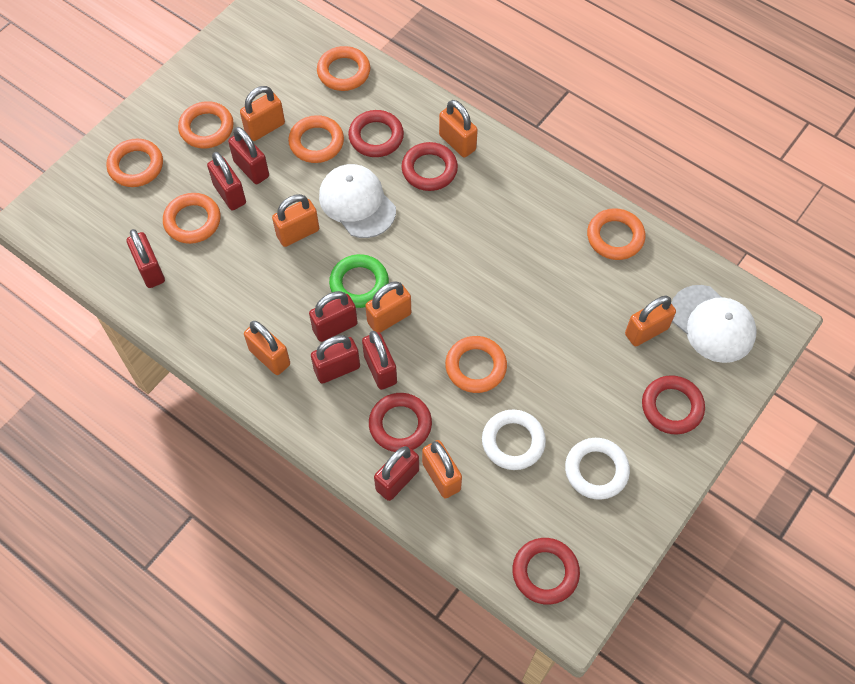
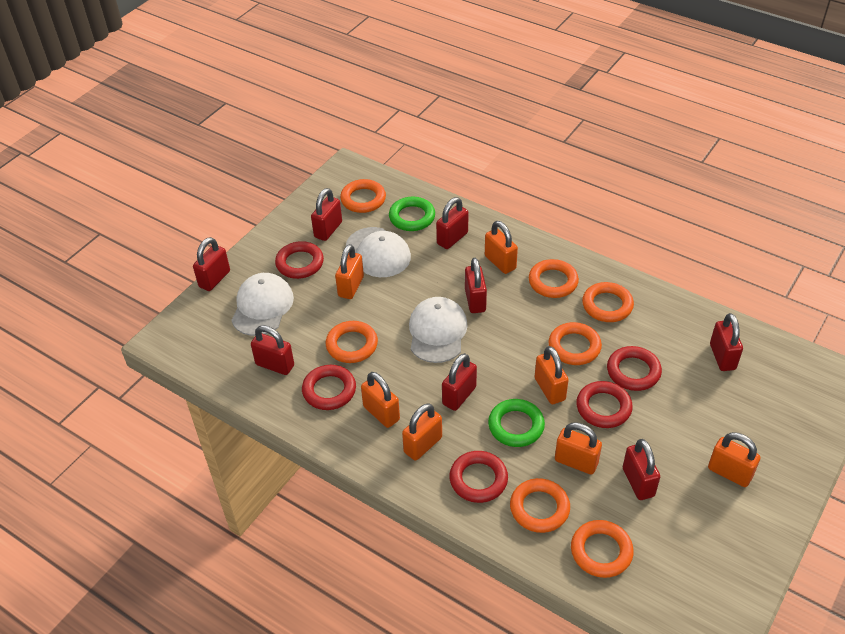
green ring: 1 -> 2
red padlock: 7 -> 8
white cap: 2 -> 3
white ring: 2 -> 0

